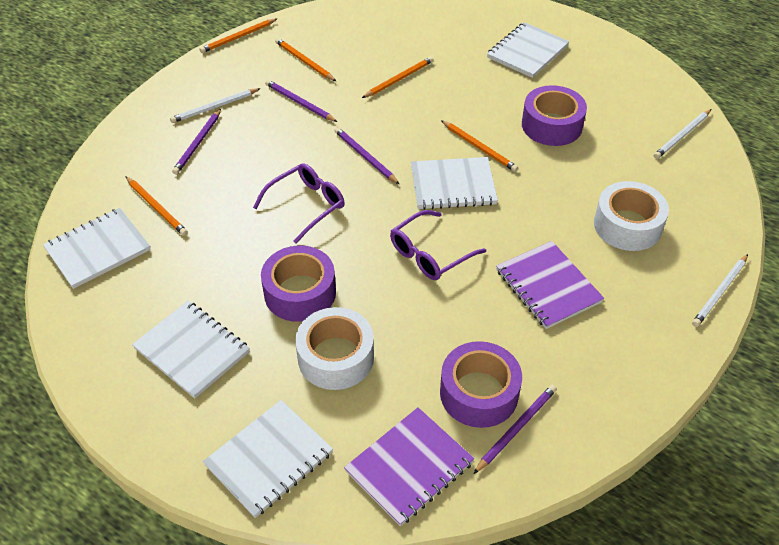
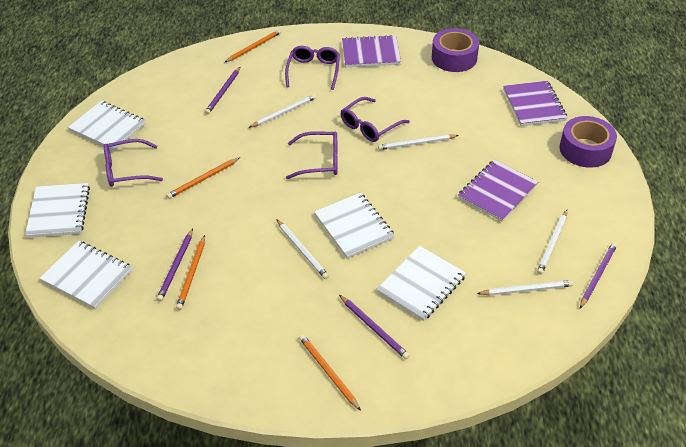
orange pencil: 5 -> 4
purple glasses: 2 -> 4
purple notebook: 2 -> 3
purple tape: 3 -> 2
white pencil: 3 -> 5
white tape: 2 -> 0

